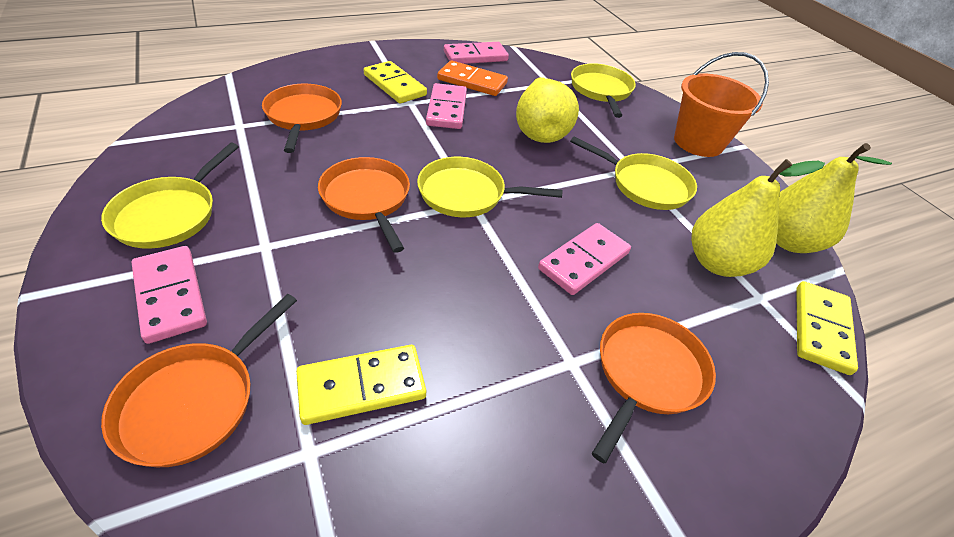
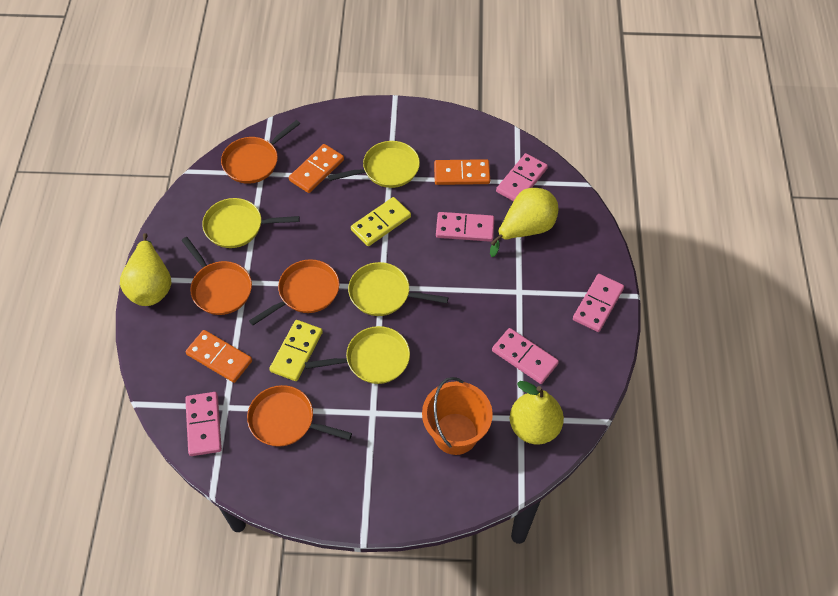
orange domino: 1 -> 3
pink domino: 4 -> 5
yellow domino: 3 -> 2

